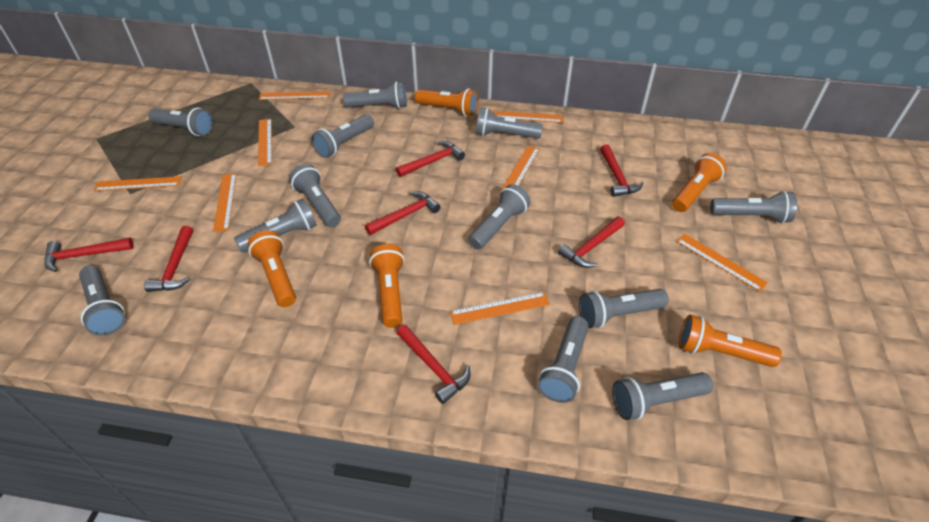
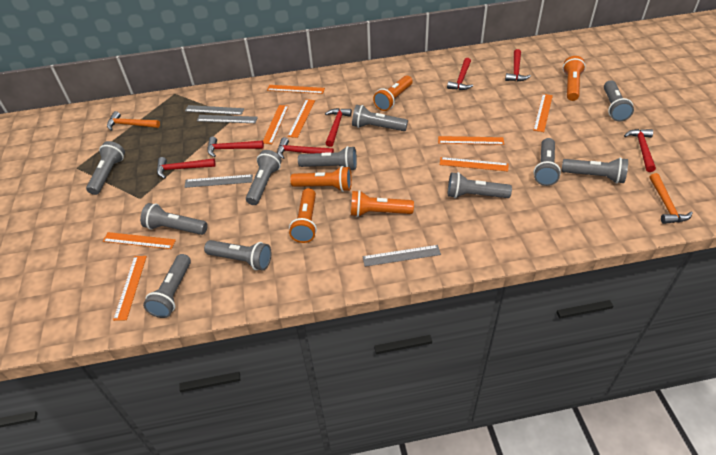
grey flashlight: 12 -> 11
grey ruler: 0 -> 4
orange hammer: 0 -> 2

